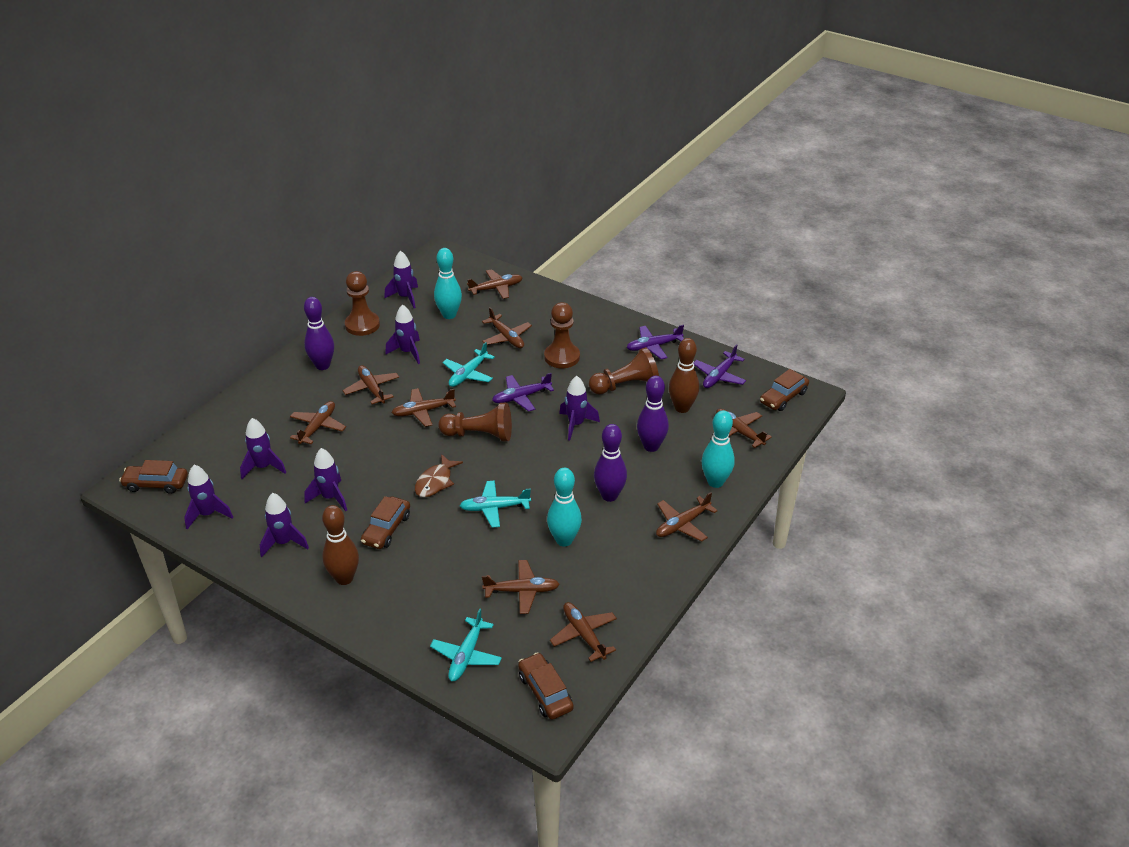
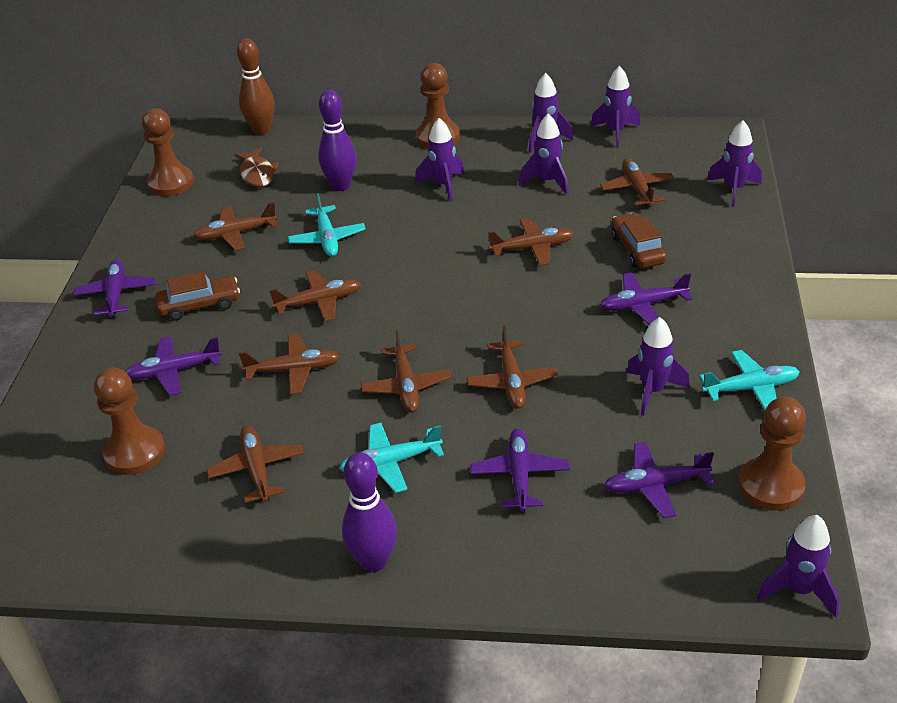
brown bowling pin: 2 -> 1
brown car: 4 -> 2
brown plane: 9 -> 8
purple bowling pin: 3 -> 2
purple plane: 3 -> 5
turquoise bowling pin: 3 -> 0

